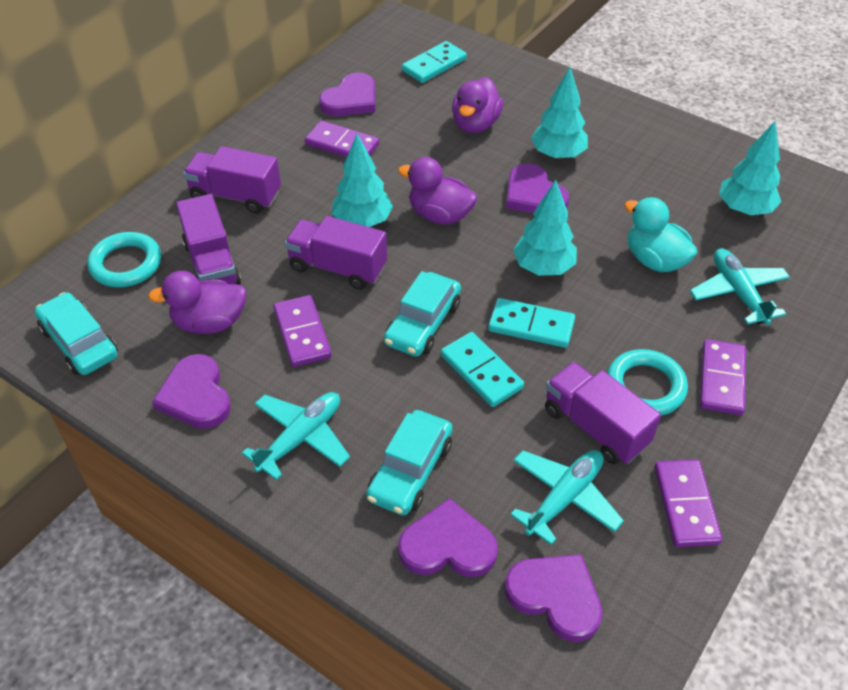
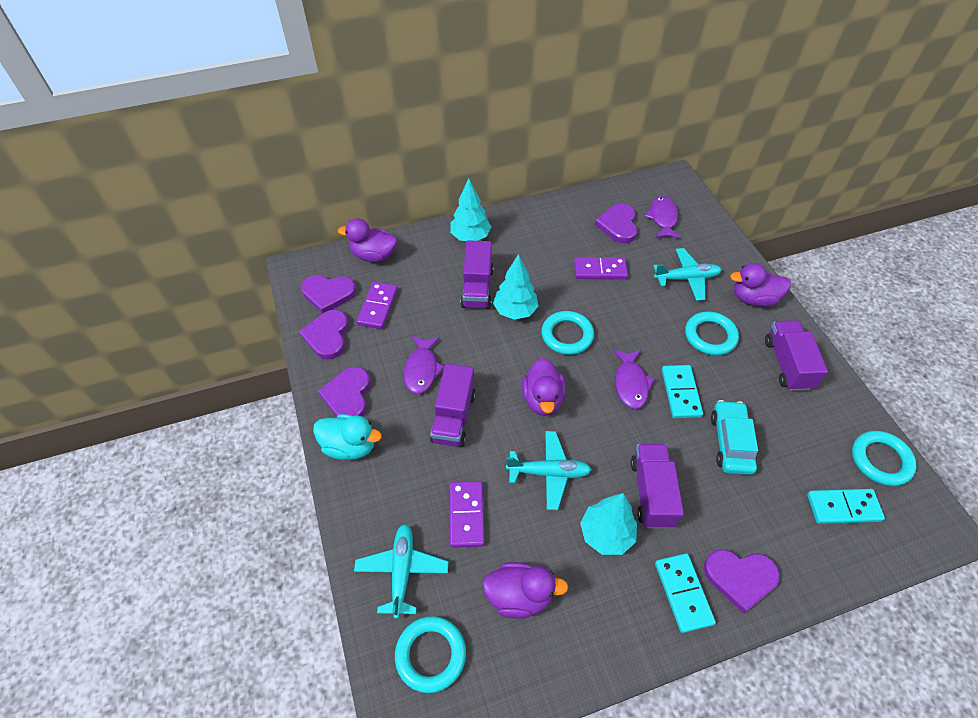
purple domino: 4 -> 3
purple duck: 3 -> 4
purple fish: 0 -> 3
turquoise car: 3 -> 1
turquoise ring: 2 -> 4
turquoise tree: 4 -> 3

